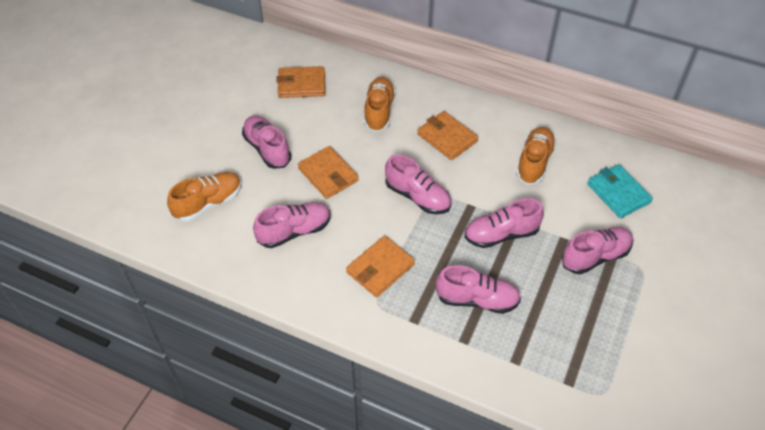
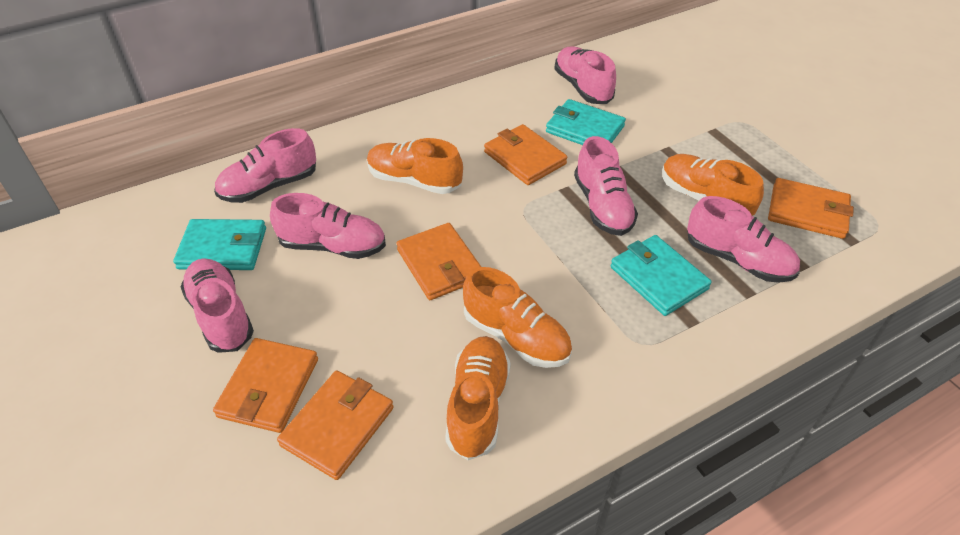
orange shoe: 3 -> 4
orange wallet: 4 -> 5
turquoise wallet: 1 -> 3

